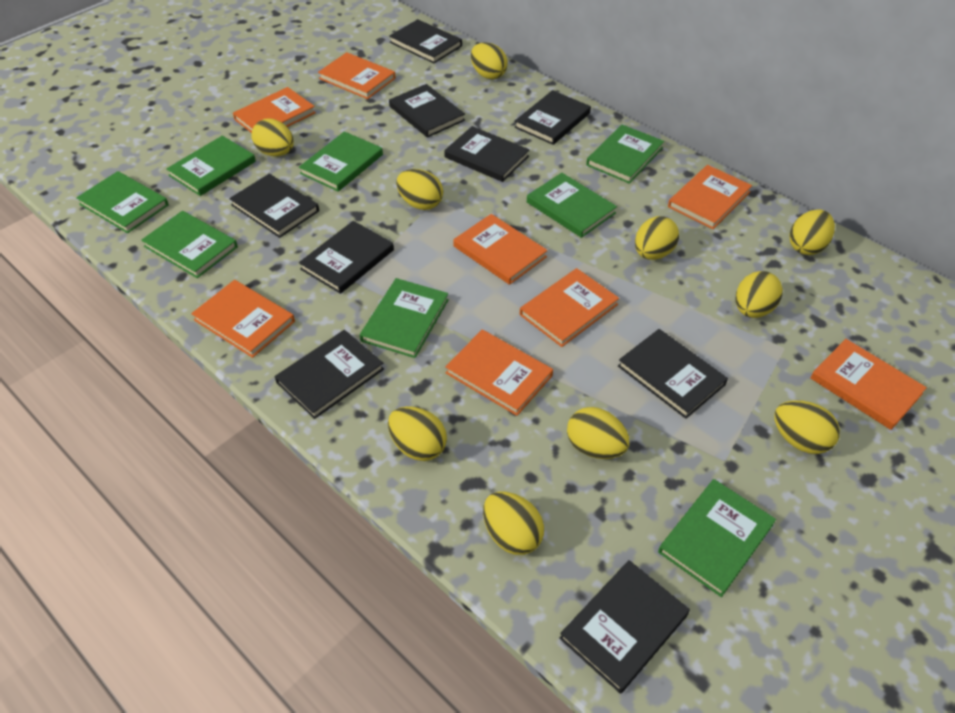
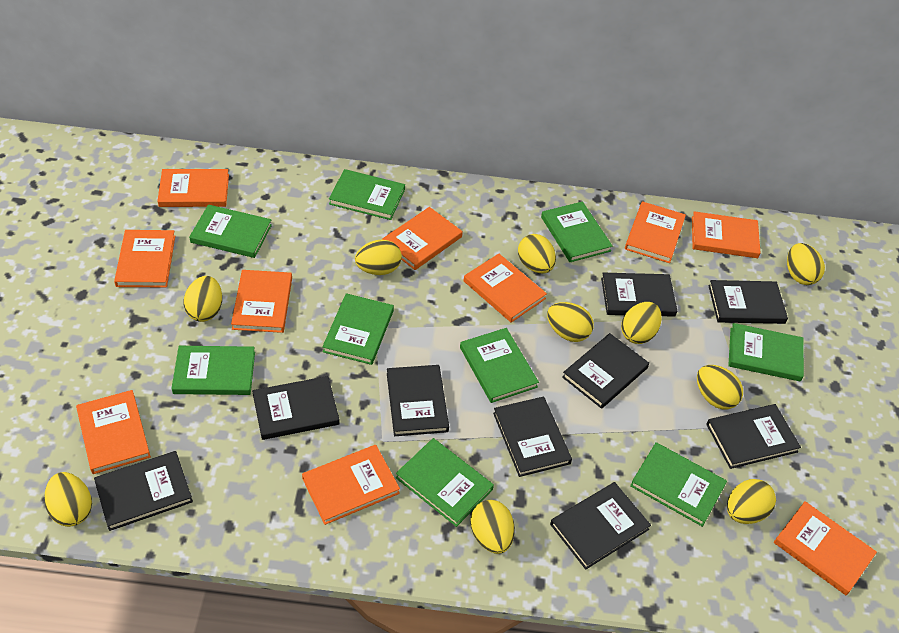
green book: 8 -> 9
orange book: 8 -> 10

